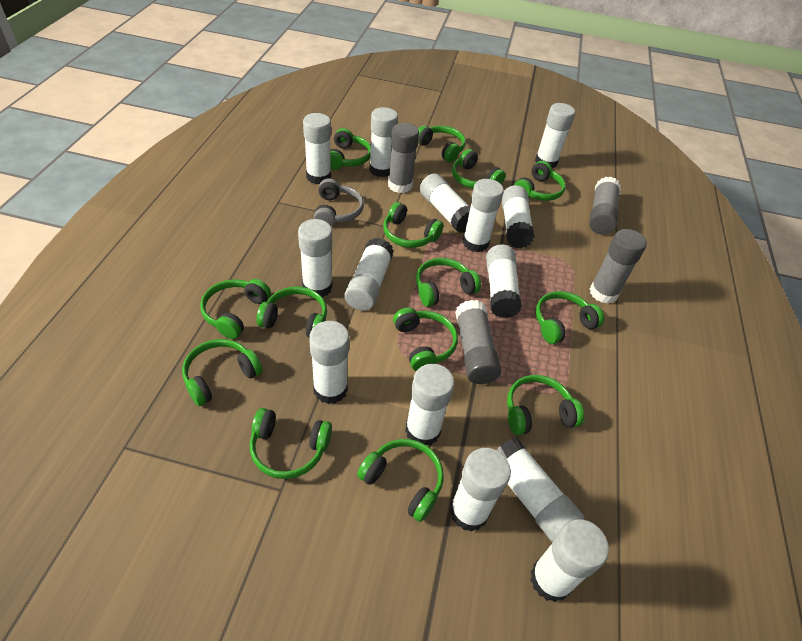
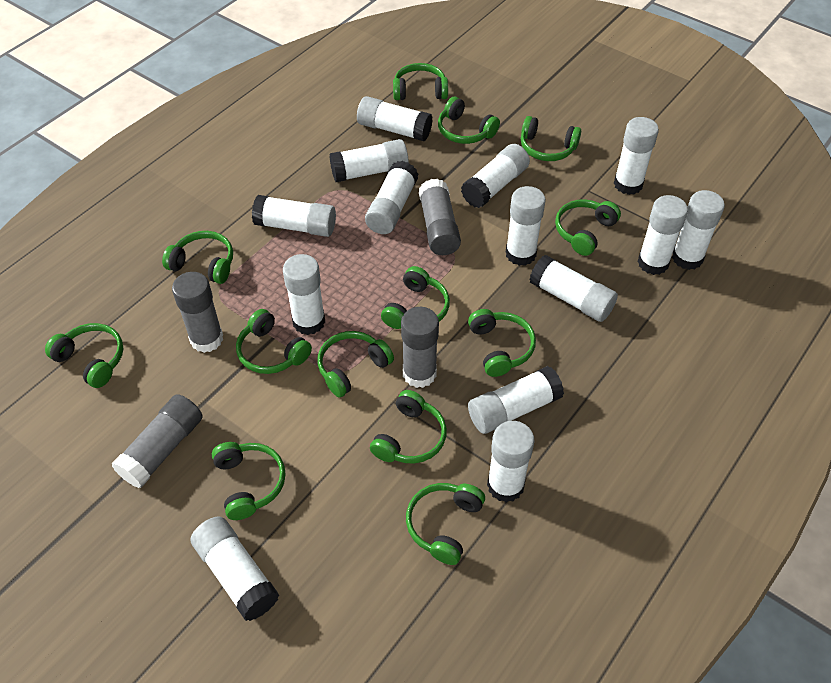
green headphones: 14 -> 13
grey headphones: 1 -> 0

